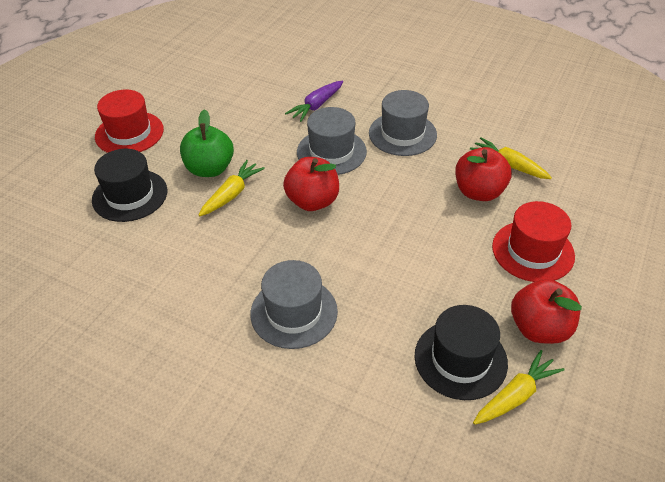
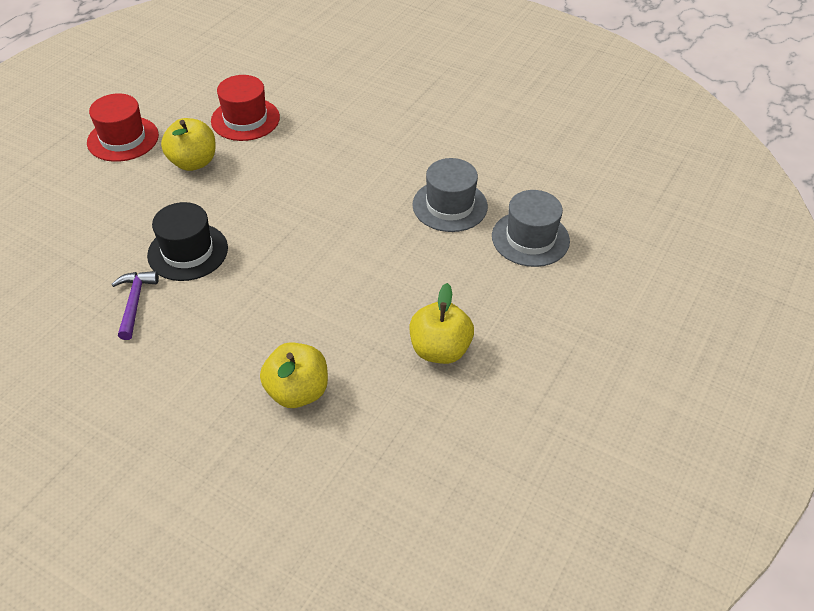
black hat: 2 -> 1
green apple: 1 -> 0
grey hat: 3 -> 2
purple carrot: 1 -> 0
purple hammer: 0 -> 1
red apple: 3 -> 0
yellow apple: 0 -> 3
yellow carrot: 3 -> 0

